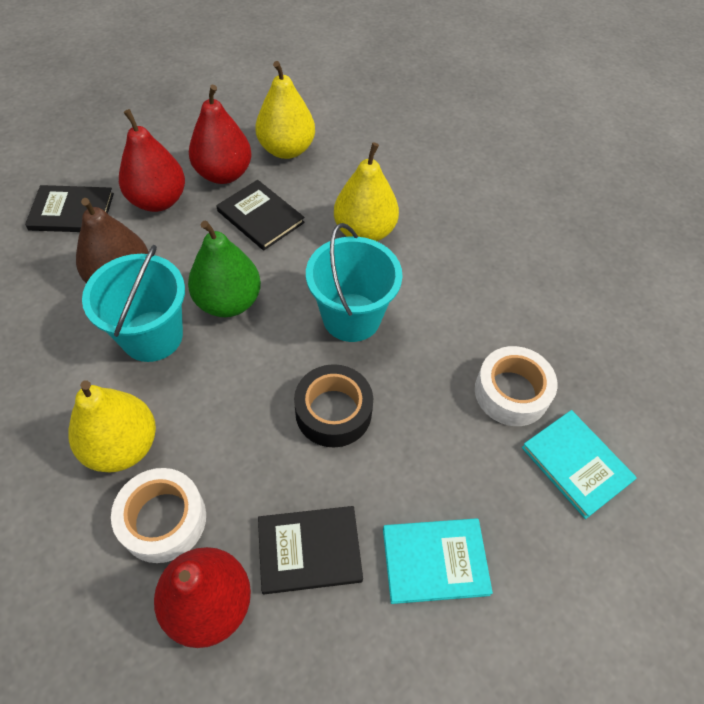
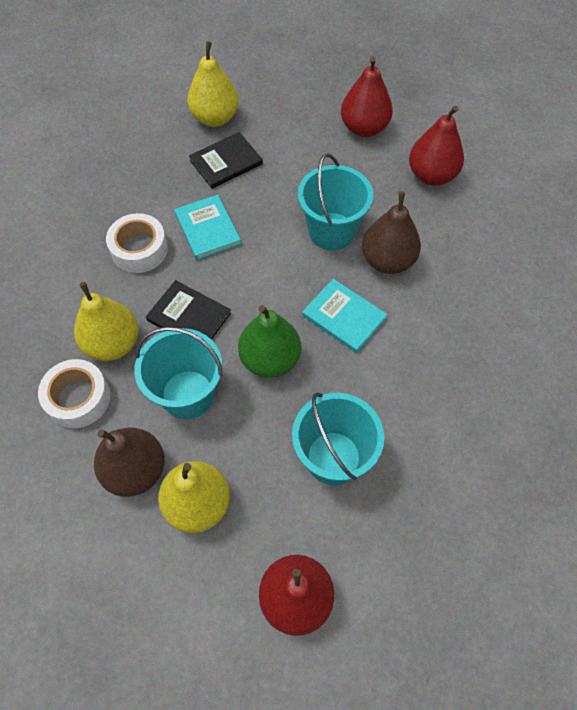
black book: 3 -> 2
black tape: 1 -> 0
brown pear: 1 -> 2
turquoise bucket: 2 -> 3

